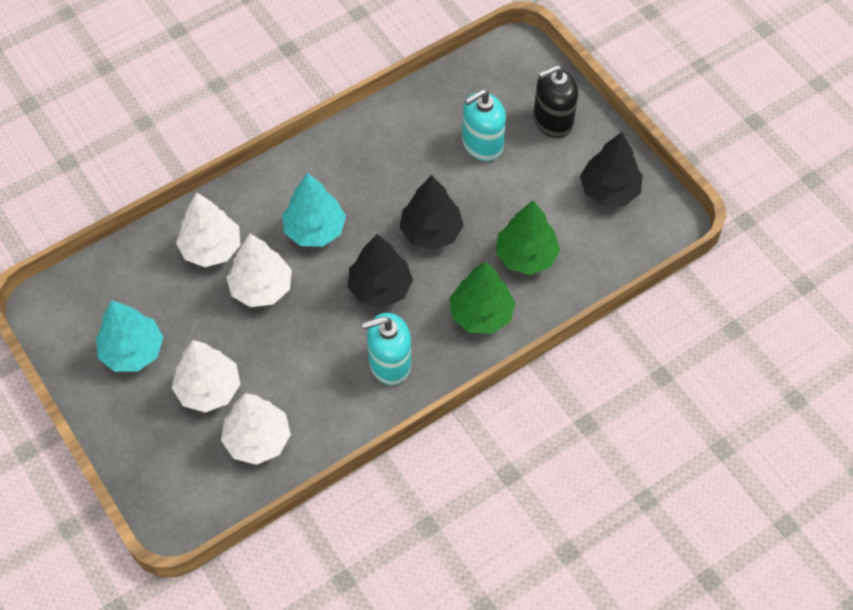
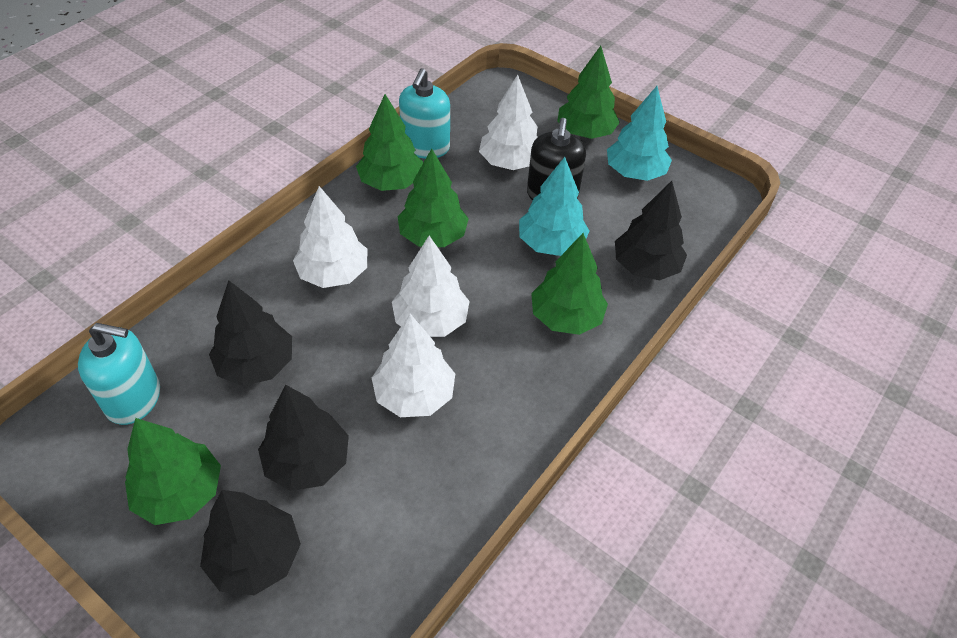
black tree: 3 -> 4
green tree: 2 -> 5

